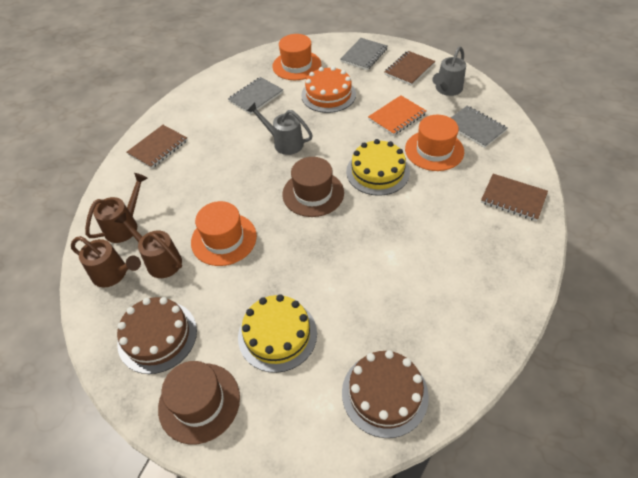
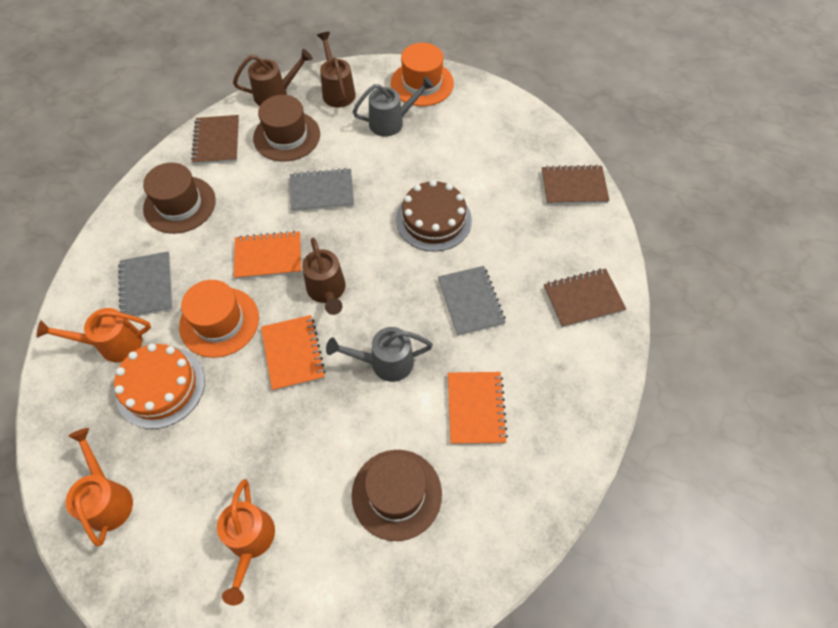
brown cake: 2 -> 1
brown hat: 2 -> 3
orange hat: 3 -> 2
orange notebook: 1 -> 3
orange watering can: 0 -> 3
yellow cake: 2 -> 0

